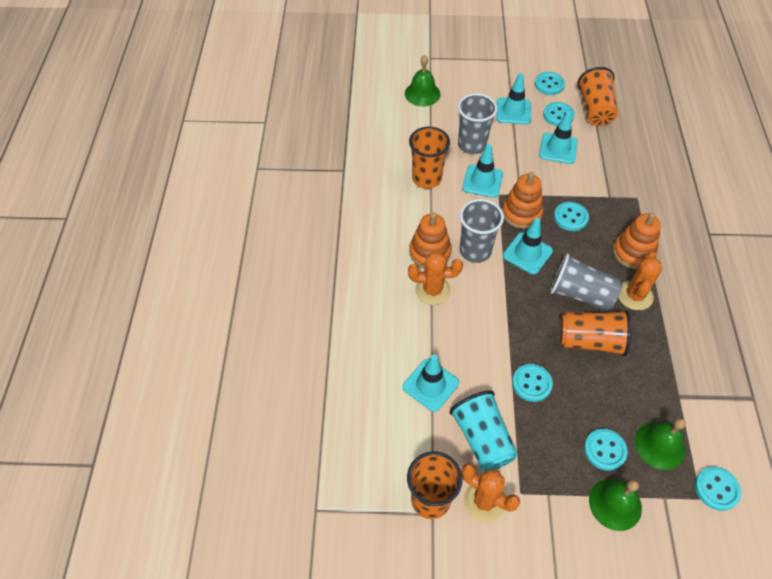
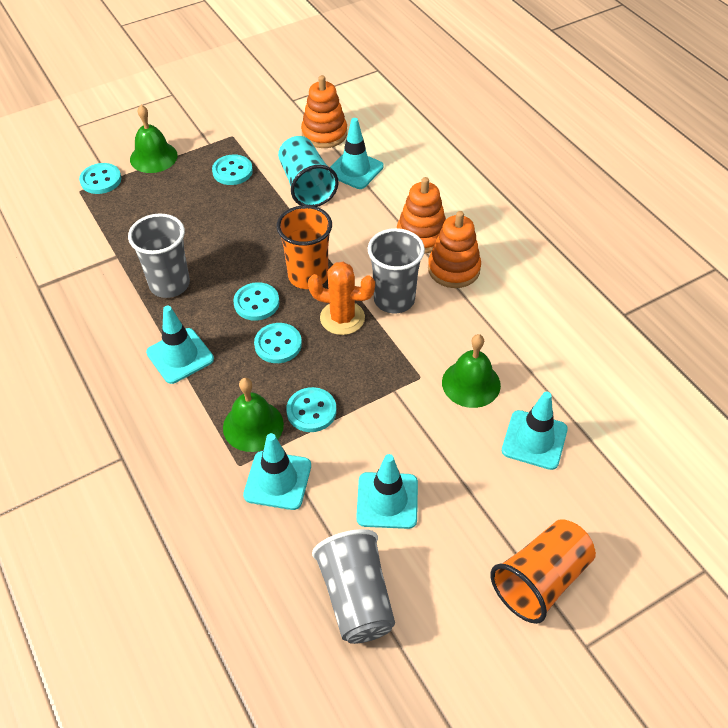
orange cactus: 3 -> 1
orange cup: 4 -> 2
turquoise button: 6 -> 5

